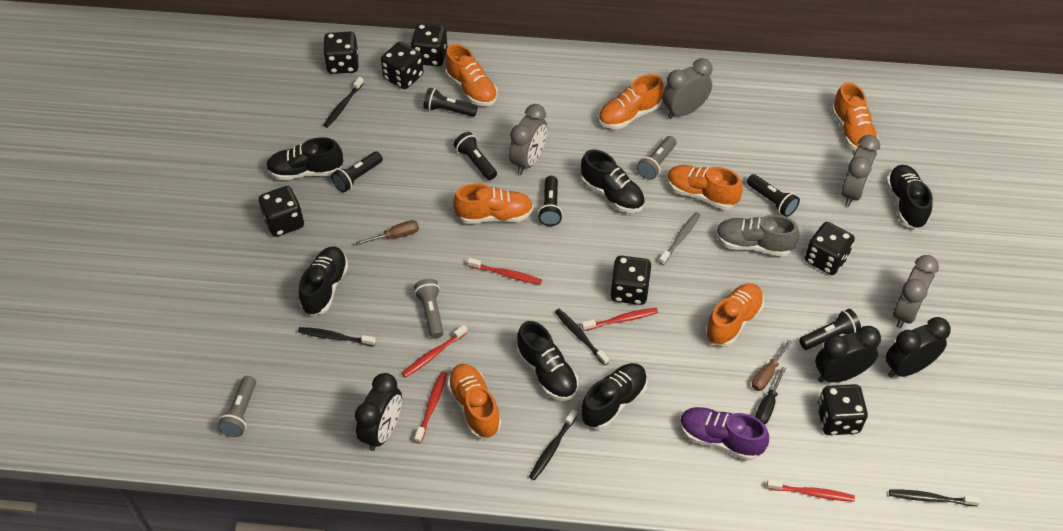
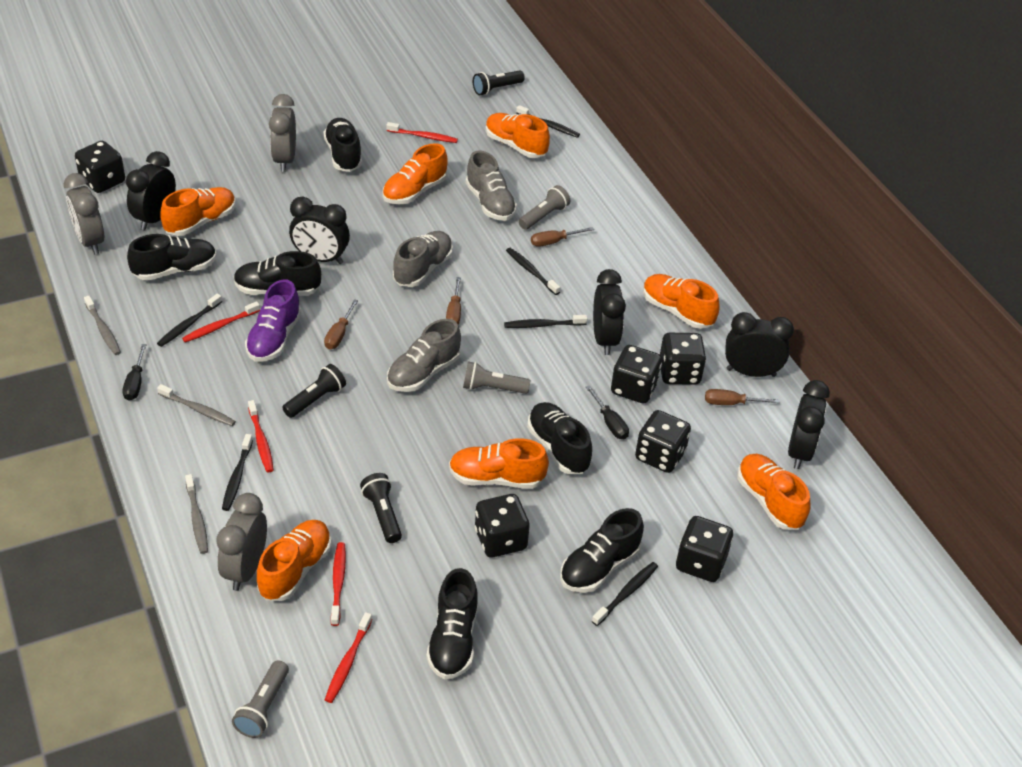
black clock: 3 -> 5
black dice: 7 -> 6
black flashlight: 6 -> 3
black screwdriver: 1 -> 2
black toothbrush: 5 -> 6
brown screwdriver: 2 -> 4
grey clock: 4 -> 3
grey shoe: 1 -> 3
grey toothbrush: 1 -> 3

